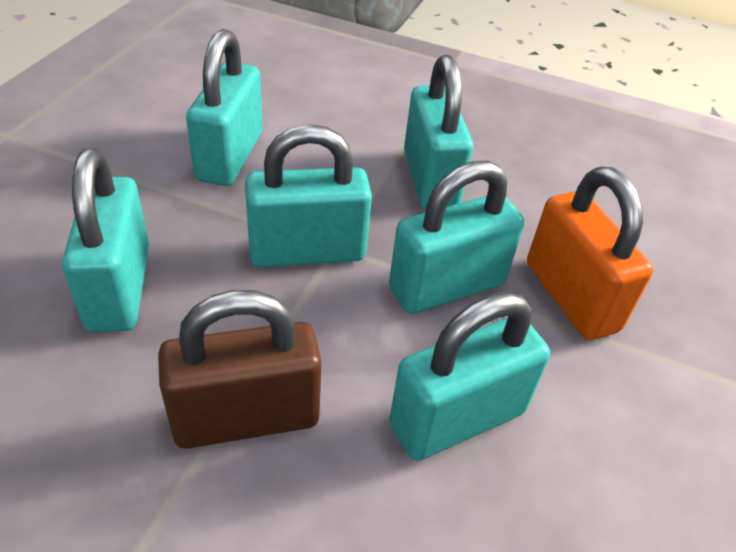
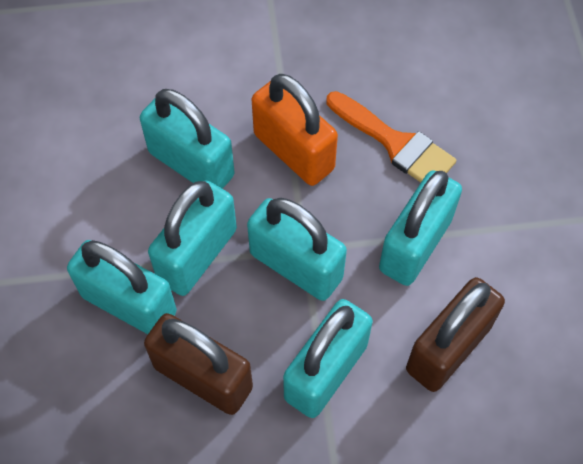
brown padlock: 1 -> 2
orange brush: 0 -> 1

